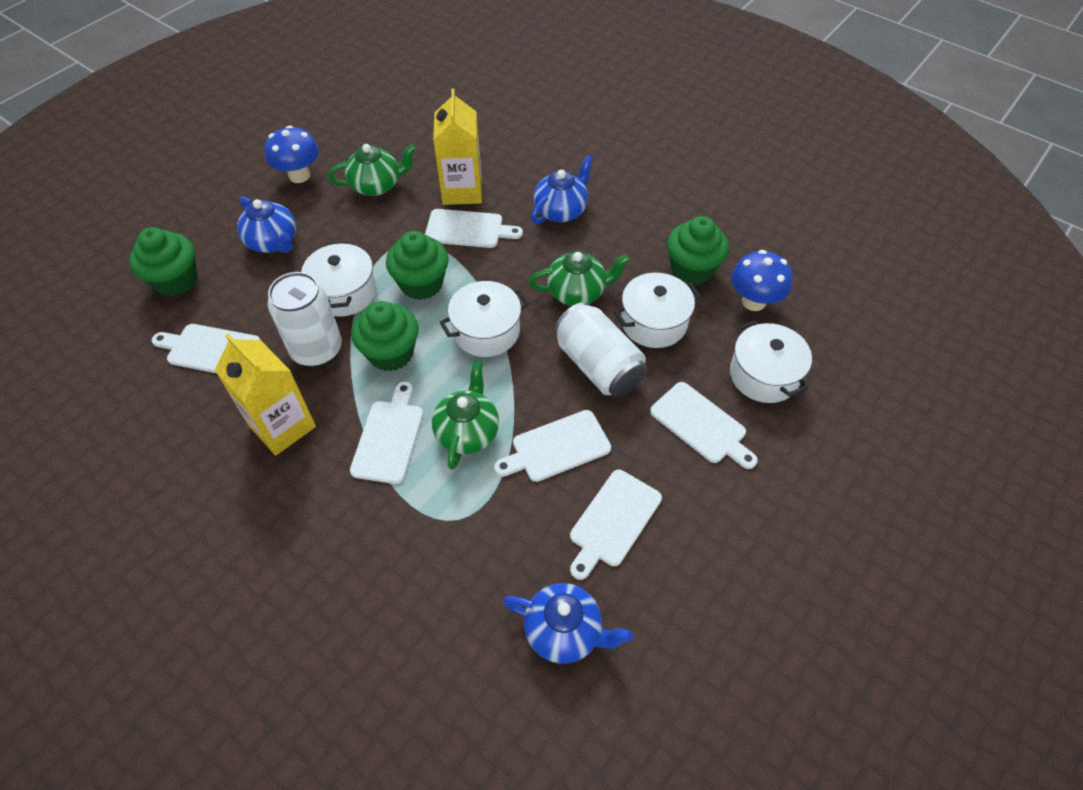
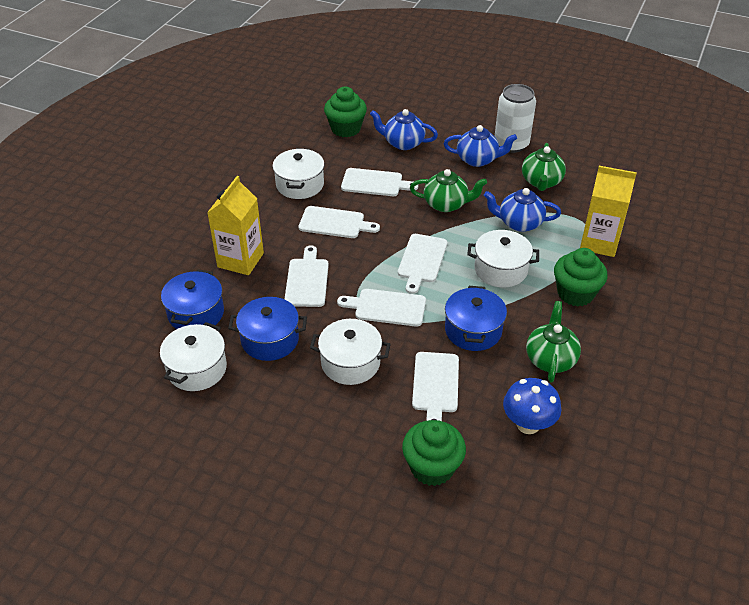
blue mushroom: 2 -> 1
blue pot: 0 -> 3
green cupcake: 4 -> 3
white can: 2 -> 1

